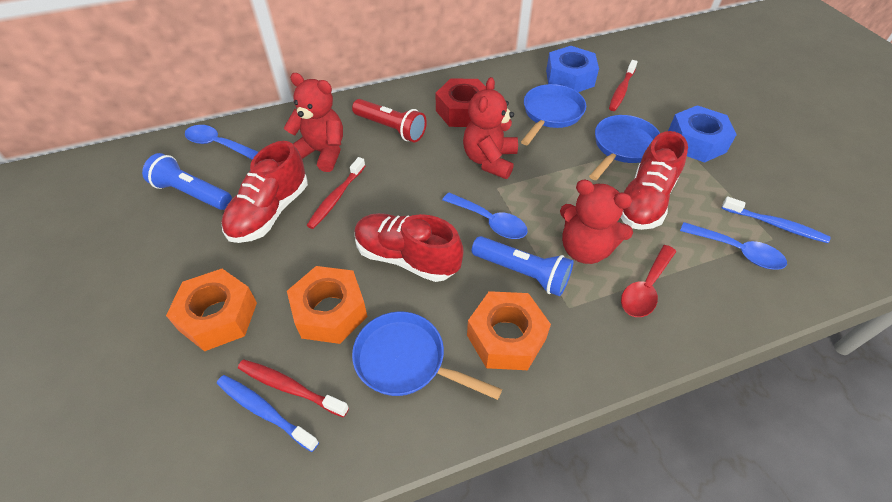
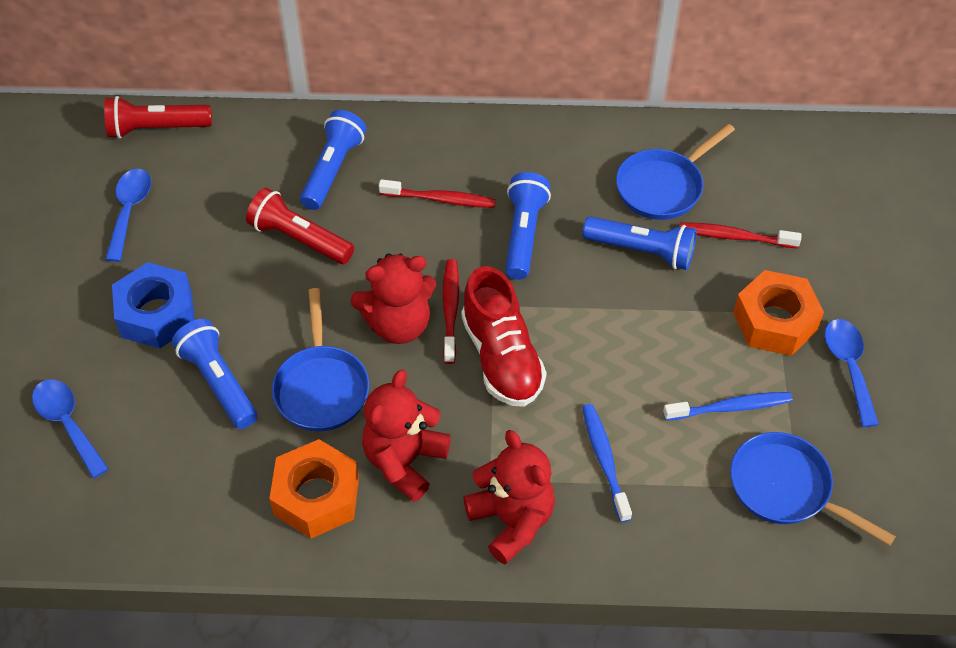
blue flashlight: 2 -> 4
blue nut: 2 -> 1
orange nut: 3 -> 2
red flashlight: 1 -> 2
red nut: 1 -> 0
red shoe: 3 -> 1
red spoon: 1 -> 0

